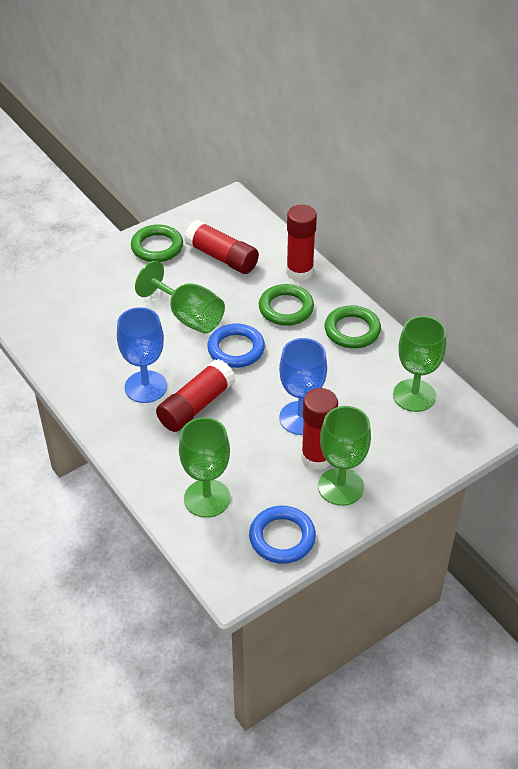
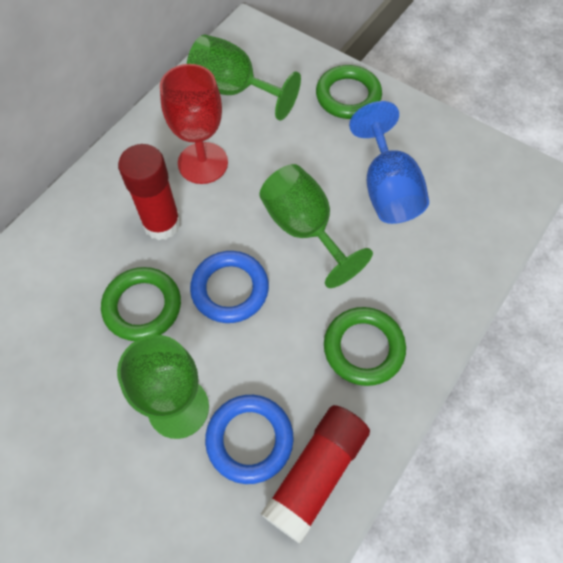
blue goblet: 2 -> 1
green goblet: 4 -> 3
red glue stick: 4 -> 2
red goblet: 0 -> 1

